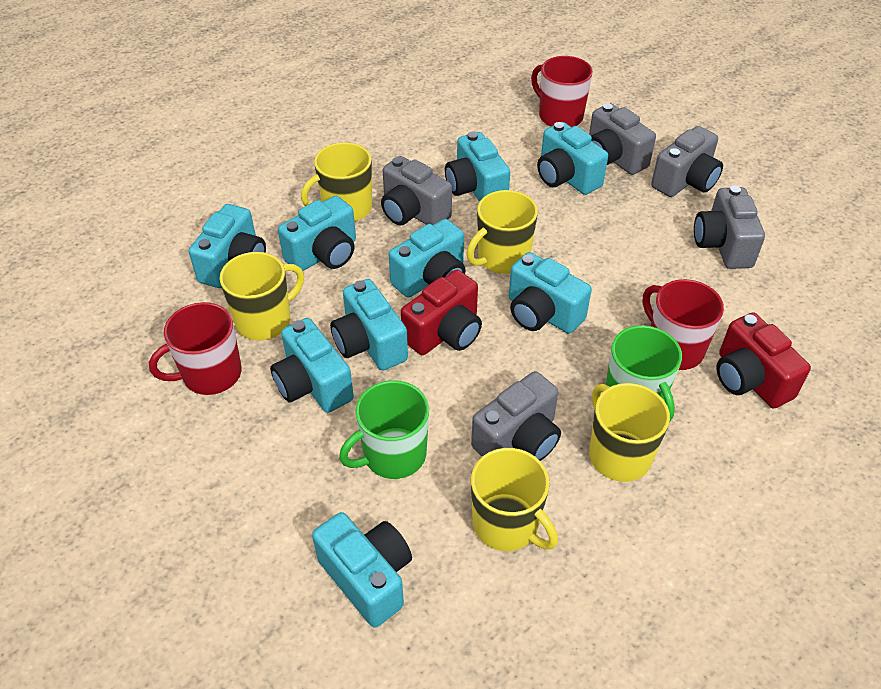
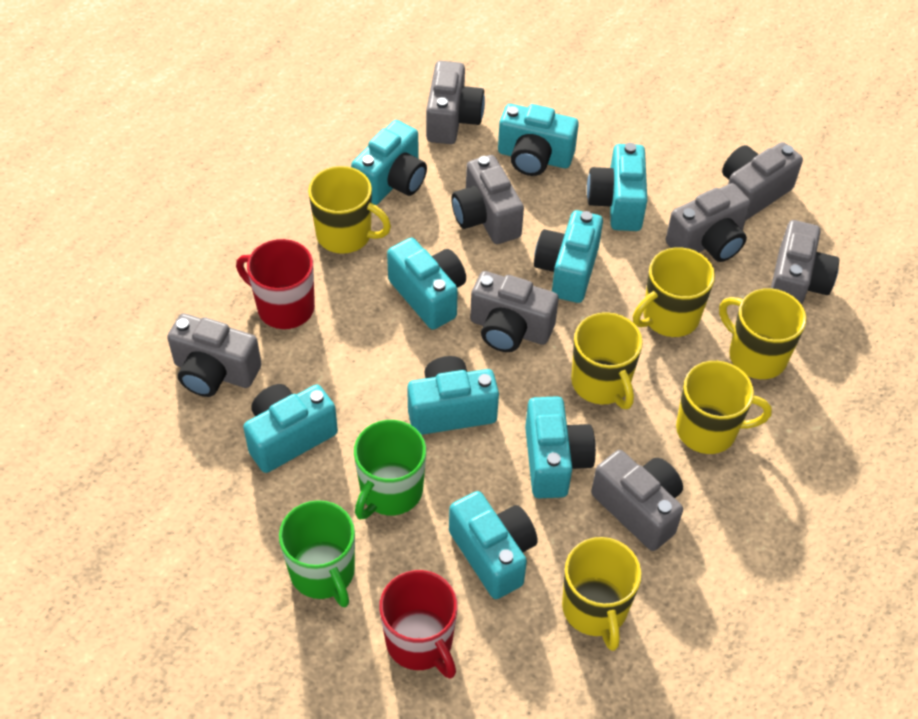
grey camera: 5 -> 8
red camera: 2 -> 0
red mug: 3 -> 2
yellow mug: 5 -> 6

